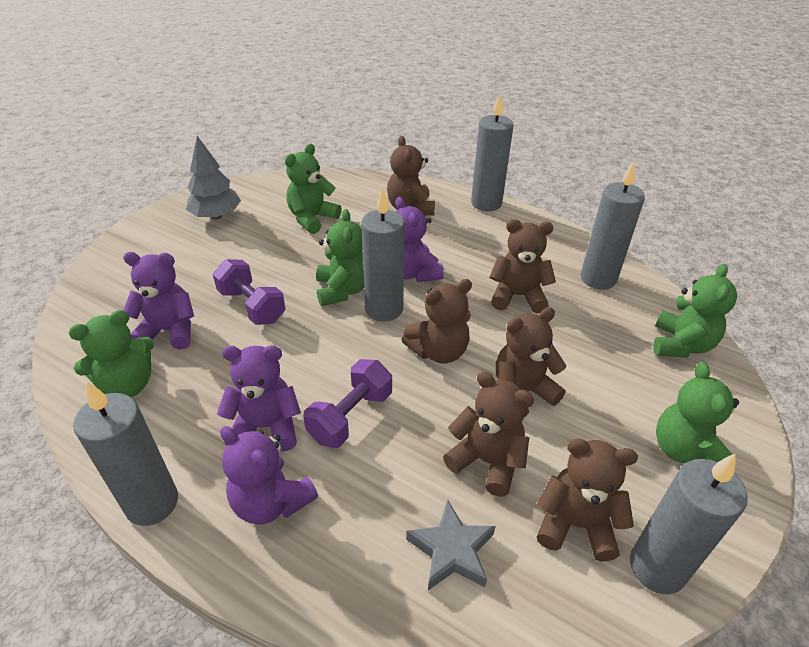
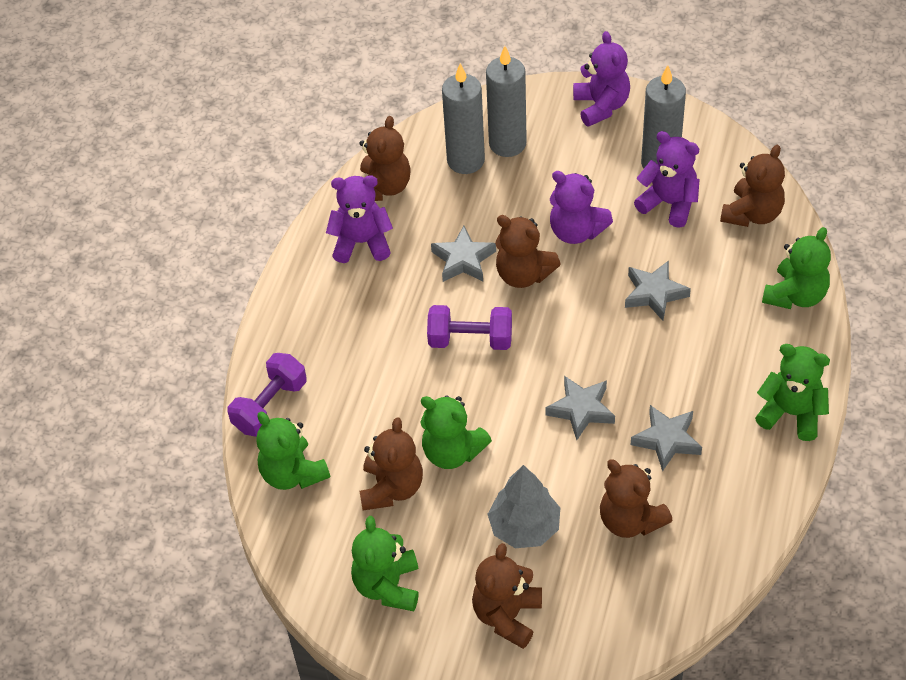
grey candle: 5 -> 3
grey star: 1 -> 4

